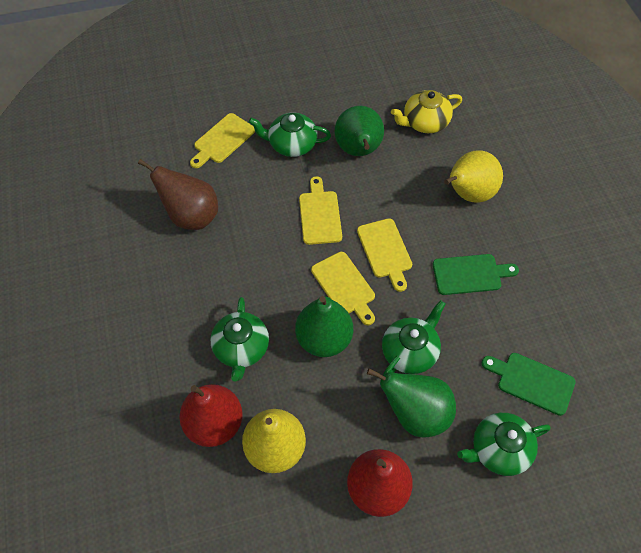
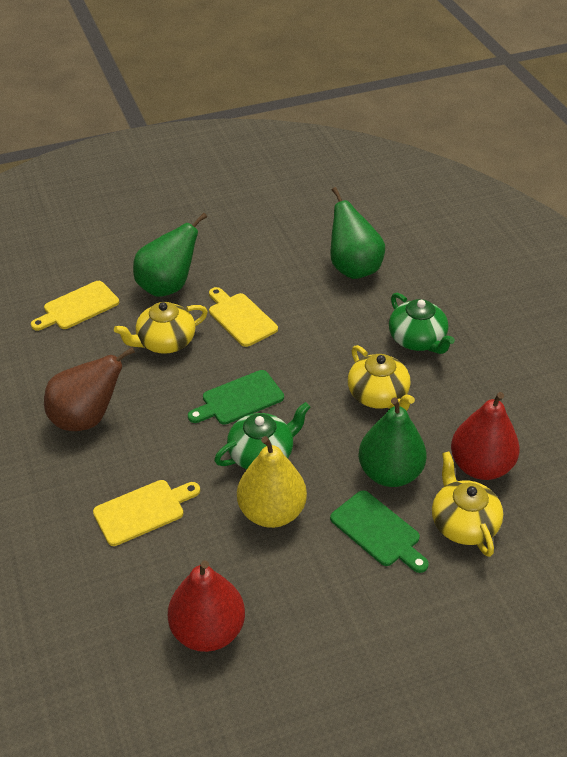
green teapot: 4 -> 2
yellow cutting board: 4 -> 3
yellow pear: 2 -> 1
yellow teapot: 1 -> 3

